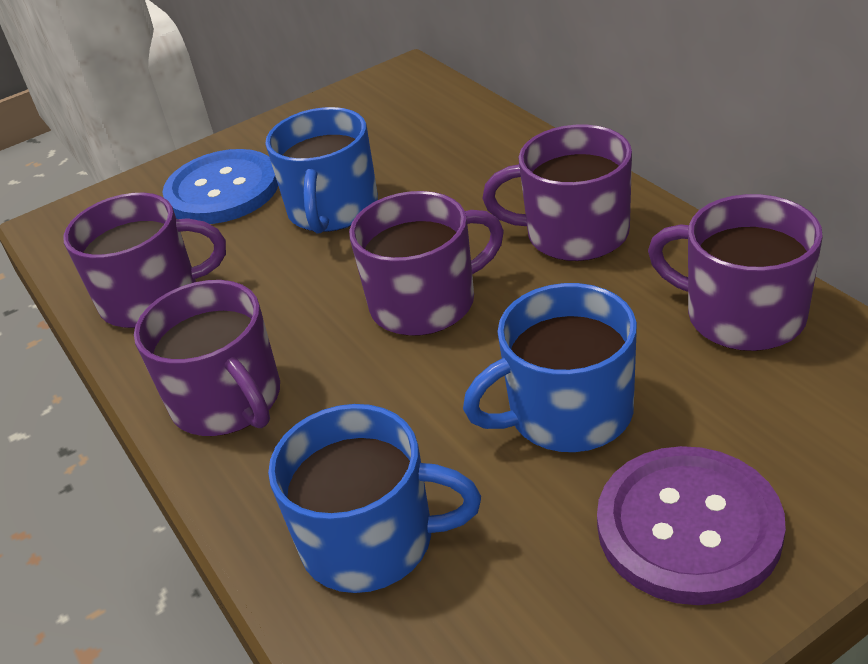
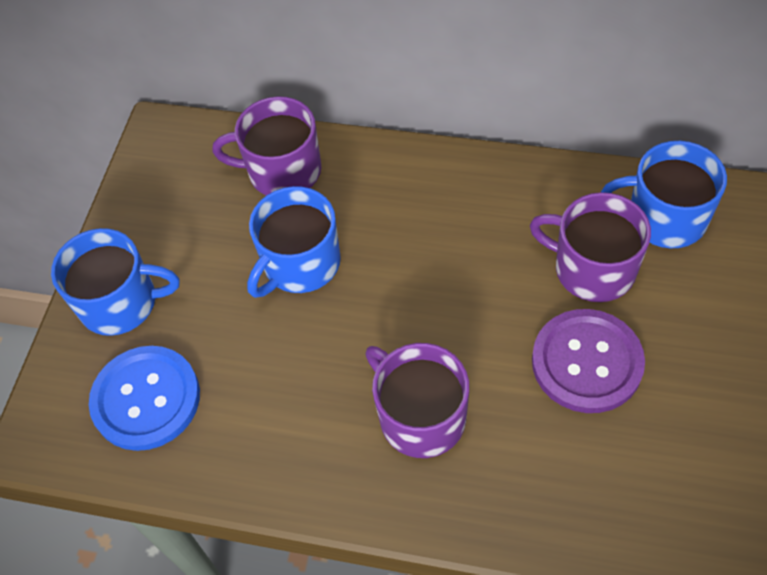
purple mug: 5 -> 3

